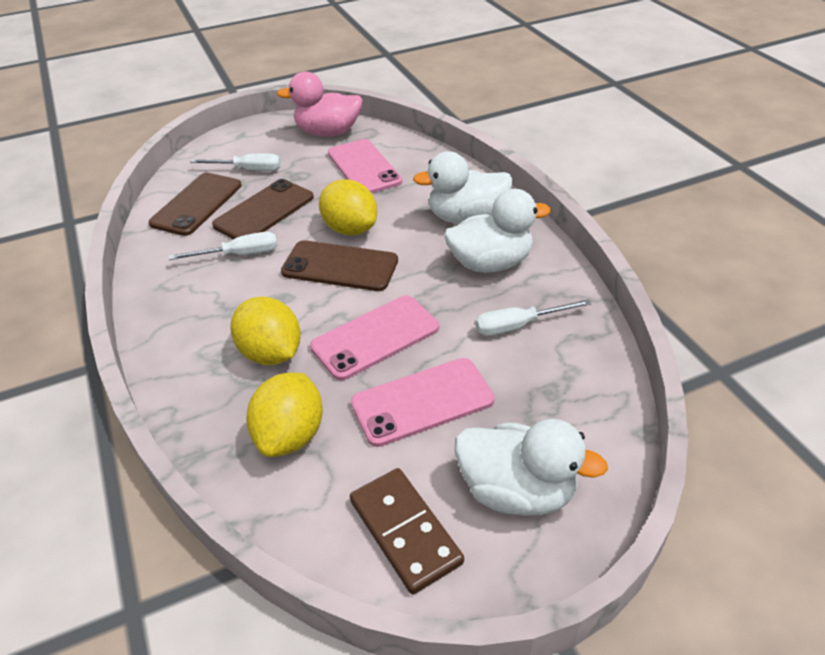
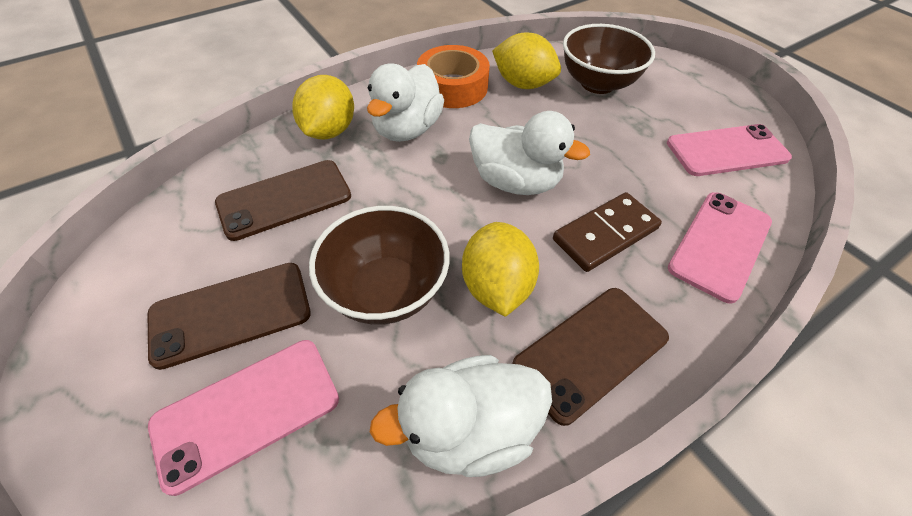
brown bowl: 0 -> 2
orange tape: 0 -> 1
pink duck: 1 -> 0
white screwdriver: 3 -> 0

